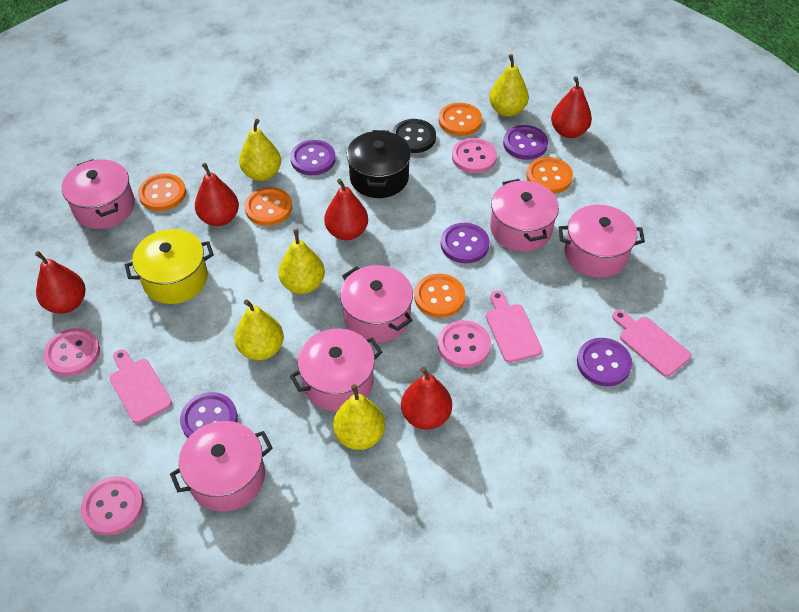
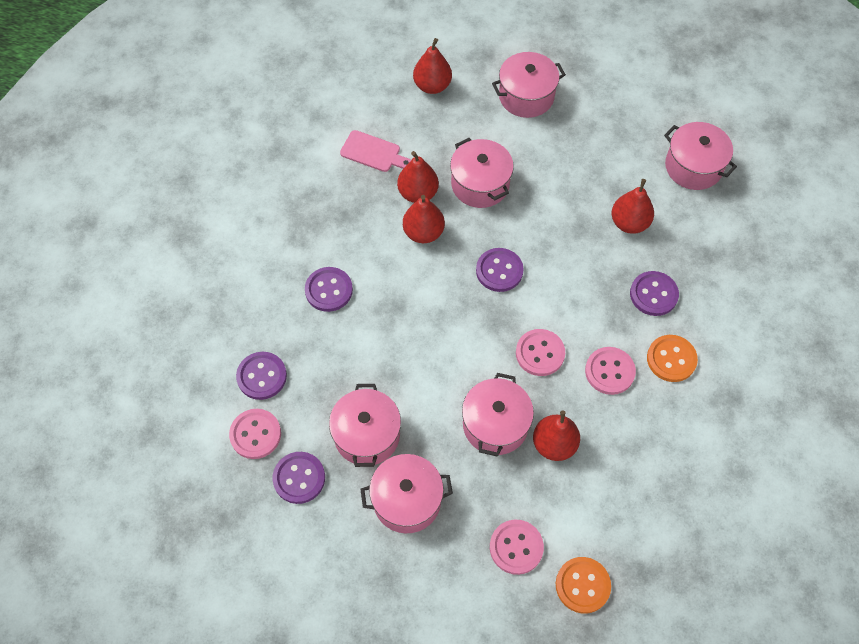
black button: 1 -> 0
black pot: 1 -> 0
orange button: 5 -> 2
pink cutting board: 3 -> 1
yellow pear: 5 -> 0
yellow pot: 1 -> 0

